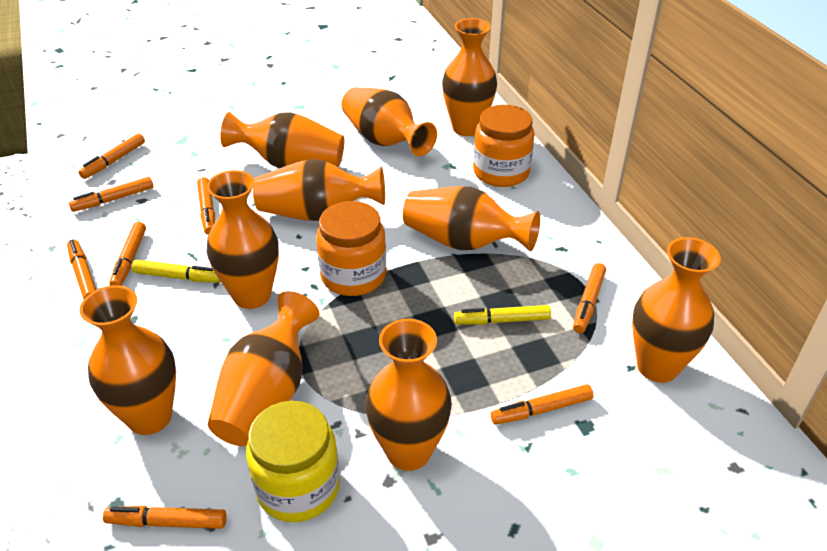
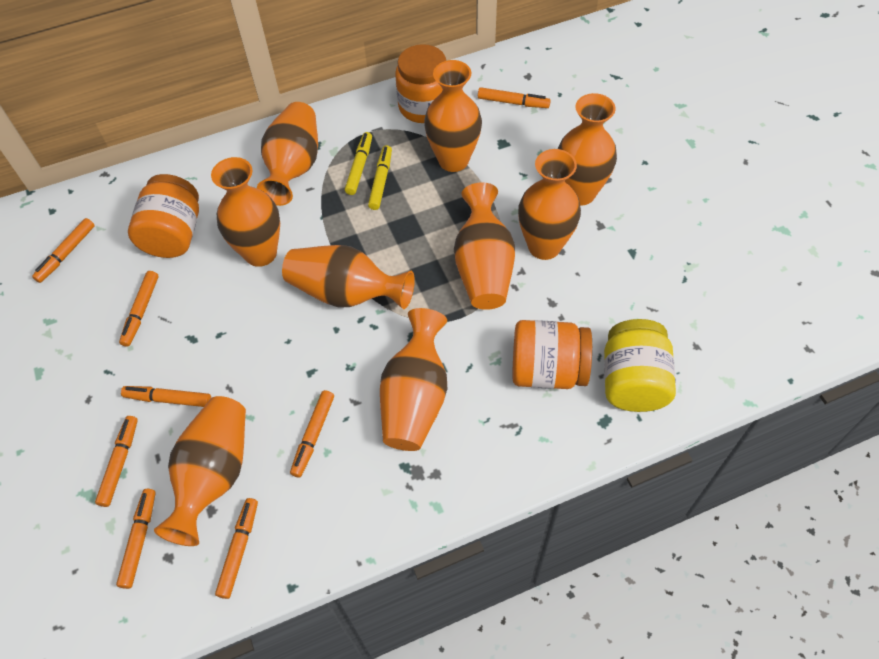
orange jar: 2 -> 3
orange vase: 10 -> 9

